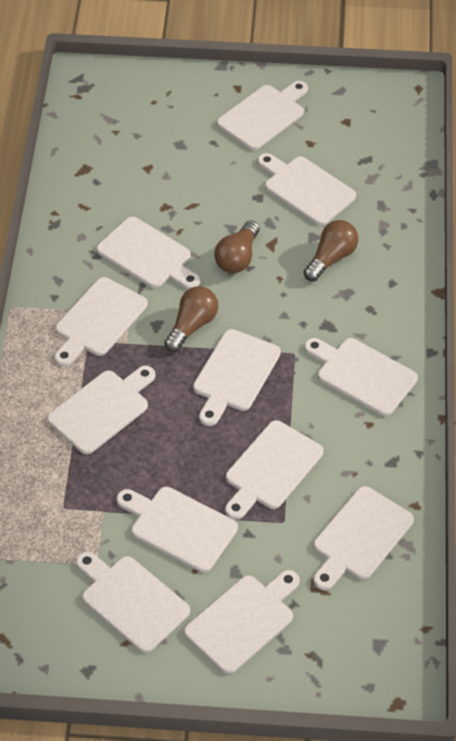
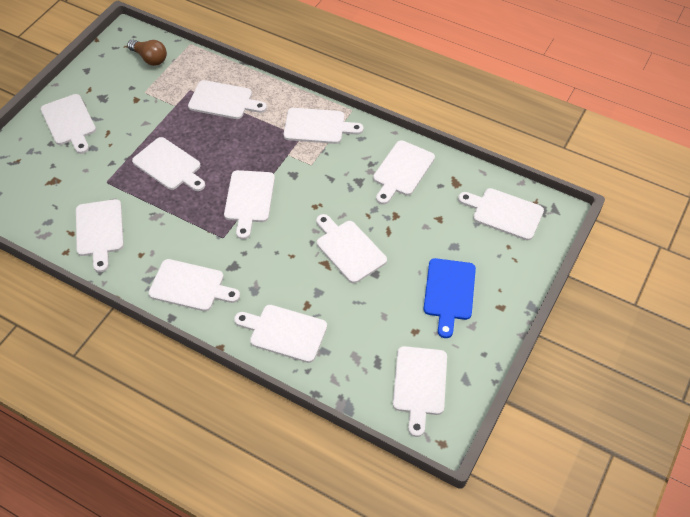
blue cutting board: 0 -> 1
brown light bulb: 3 -> 1

